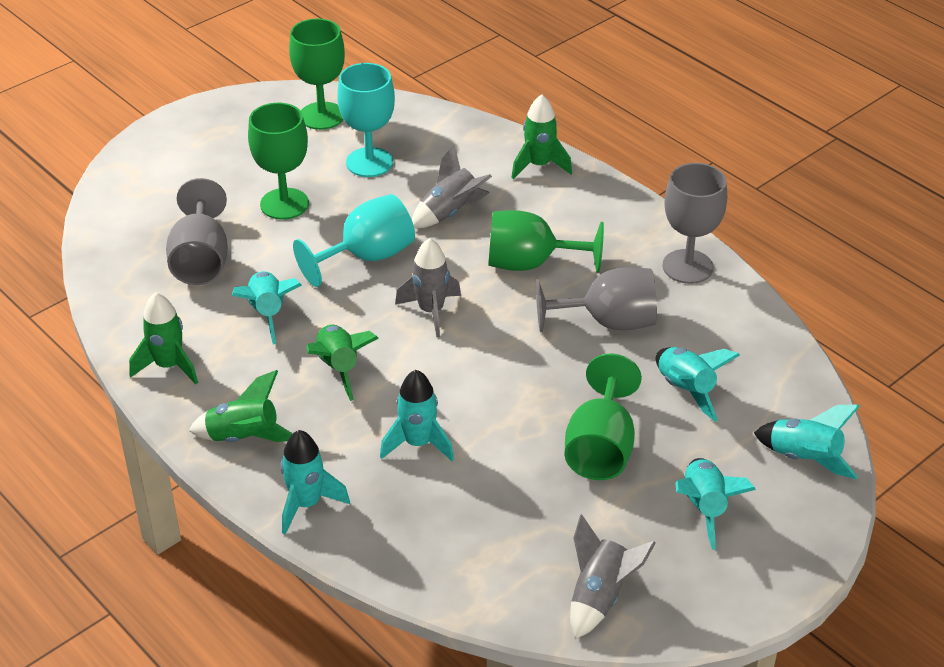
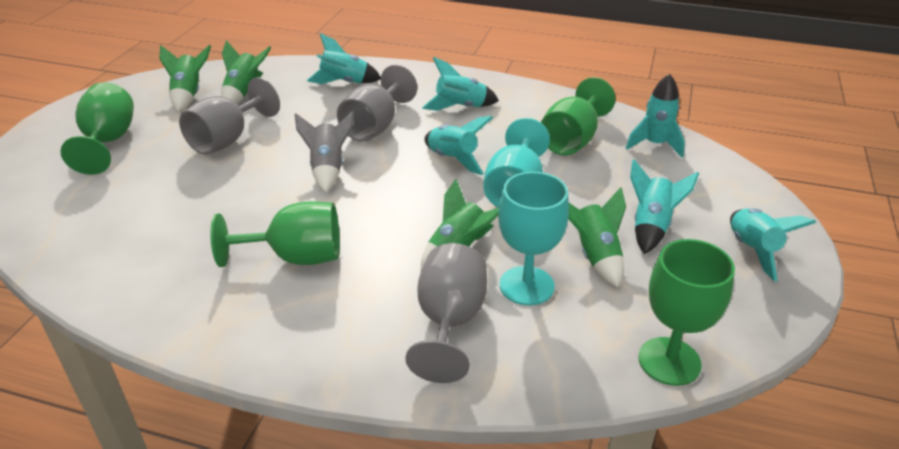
grey rocket: 3 -> 1

